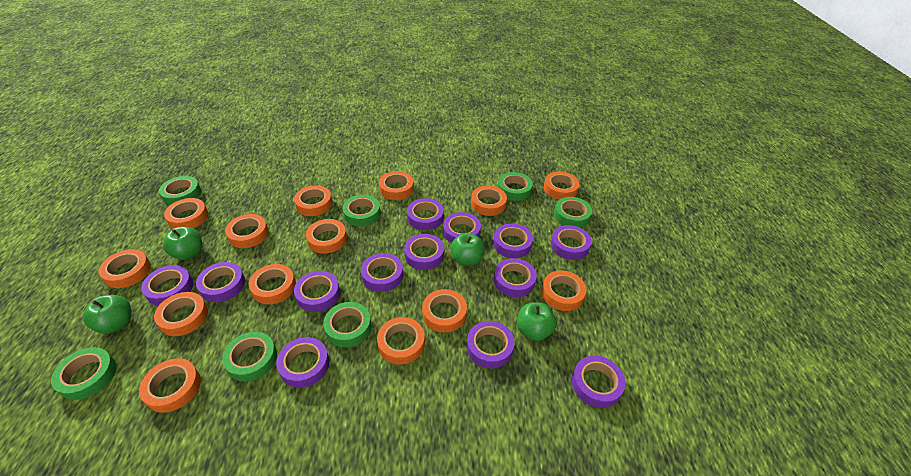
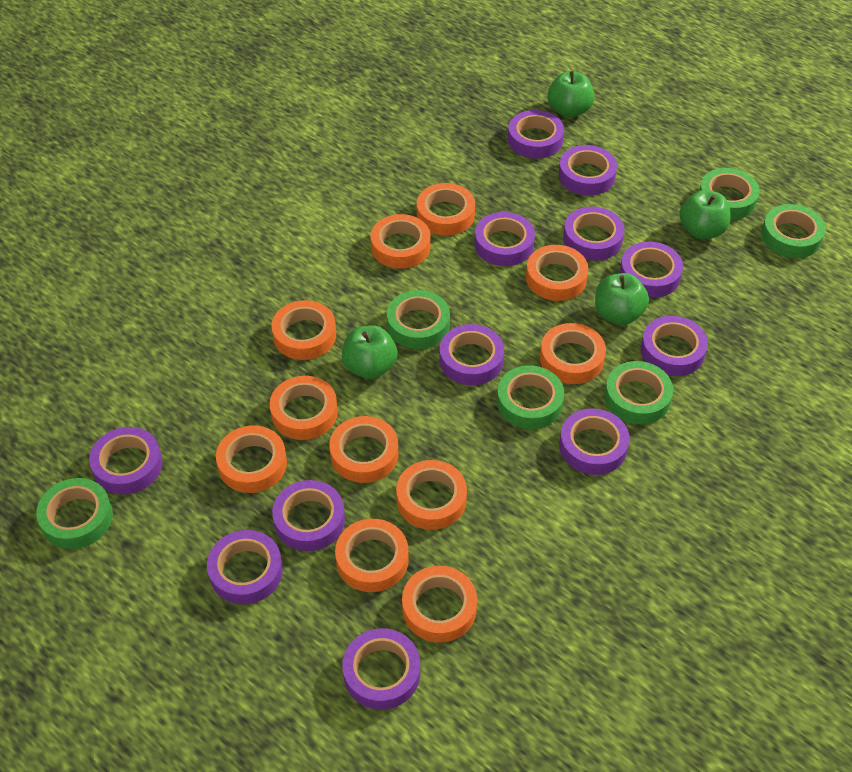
green tape: 7 -> 6
orange tape: 14 -> 11
purple tape: 13 -> 12

